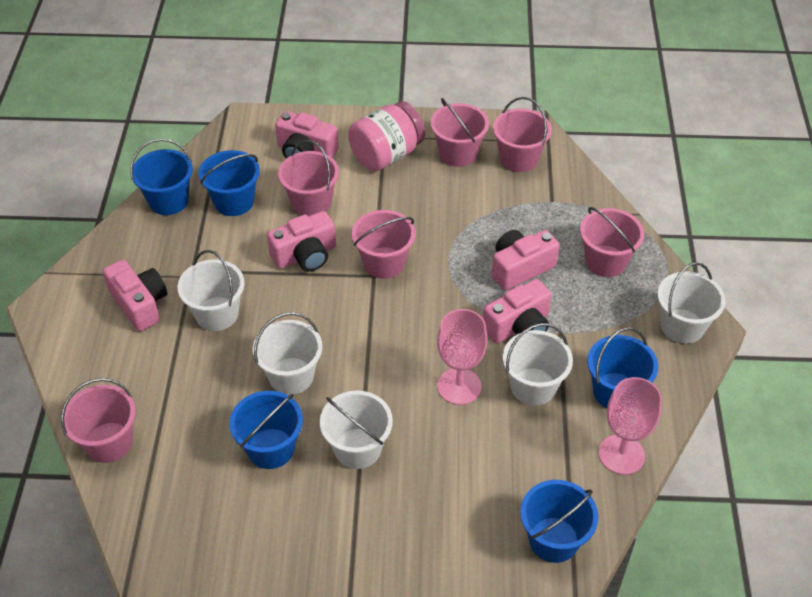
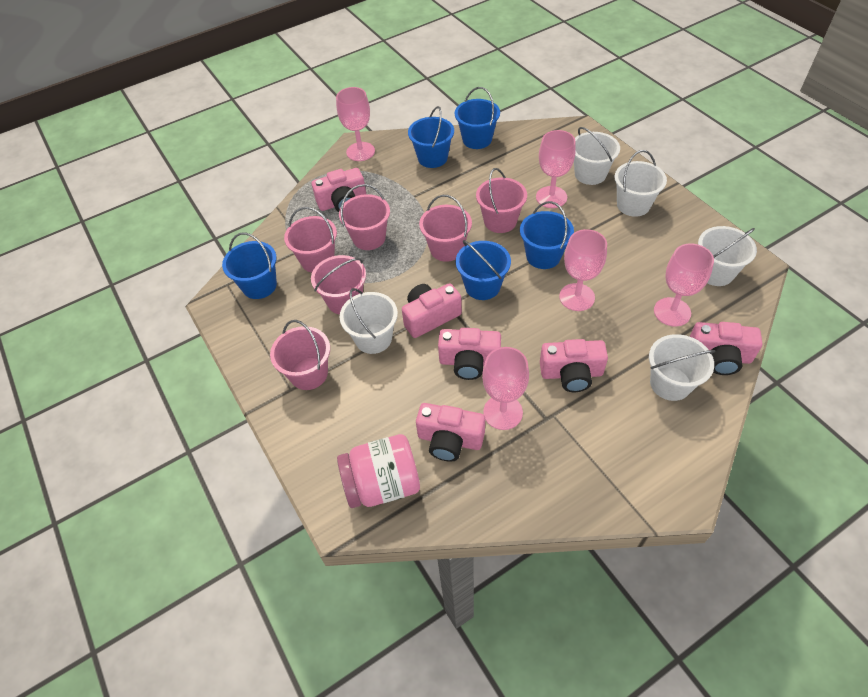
pink camera: 5 -> 6
pink goblet: 2 -> 5

